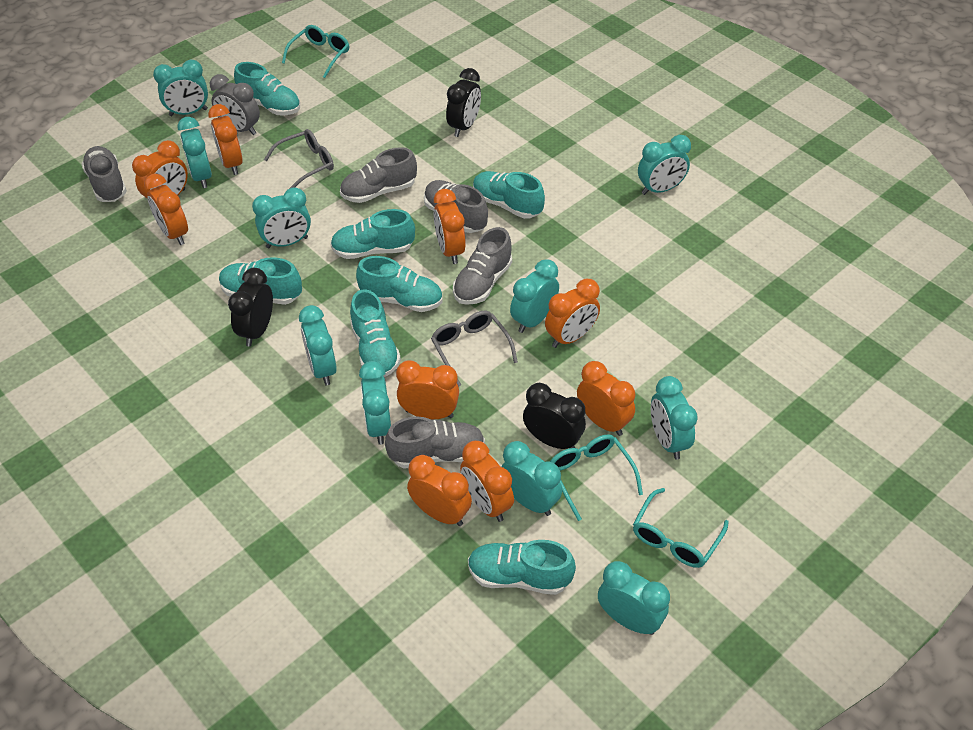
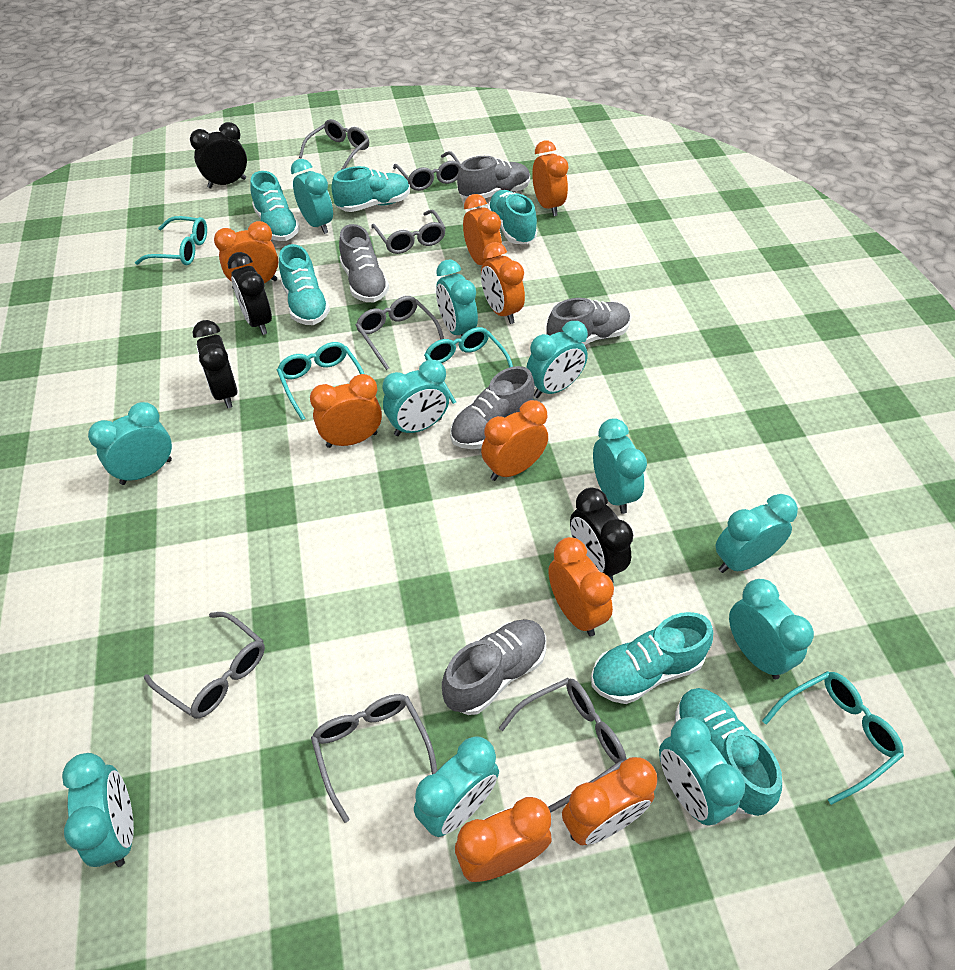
black clock: 3 -> 4
grey clock: 1 -> 0
grey glasses: 2 -> 7
turquoise clock: 10 -> 11
turquoise glasses: 3 -> 4
turquoise shoe: 7 -> 6

